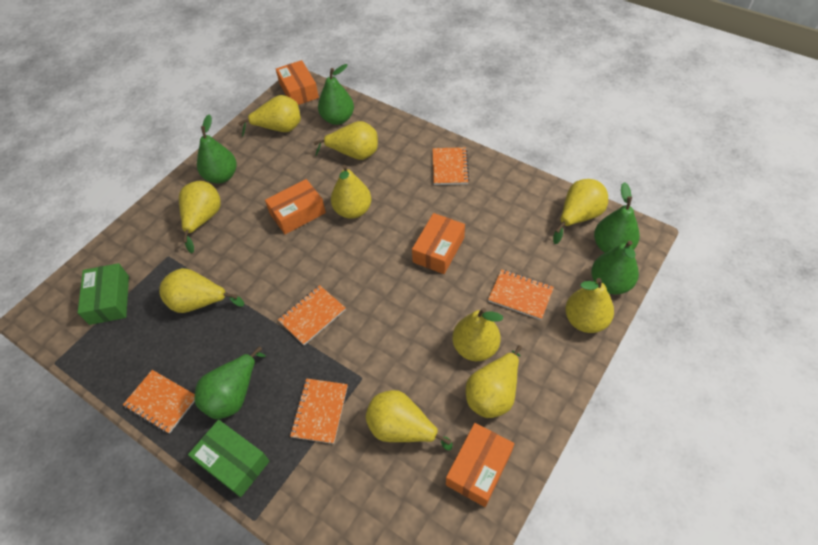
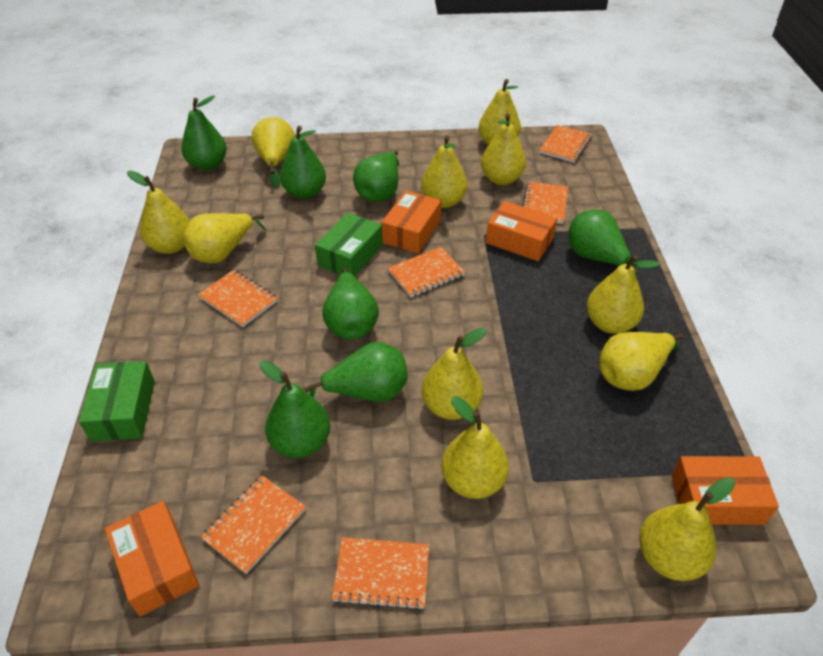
green pear: 5 -> 7
orange notebook: 5 -> 6
yellow pear: 10 -> 11

